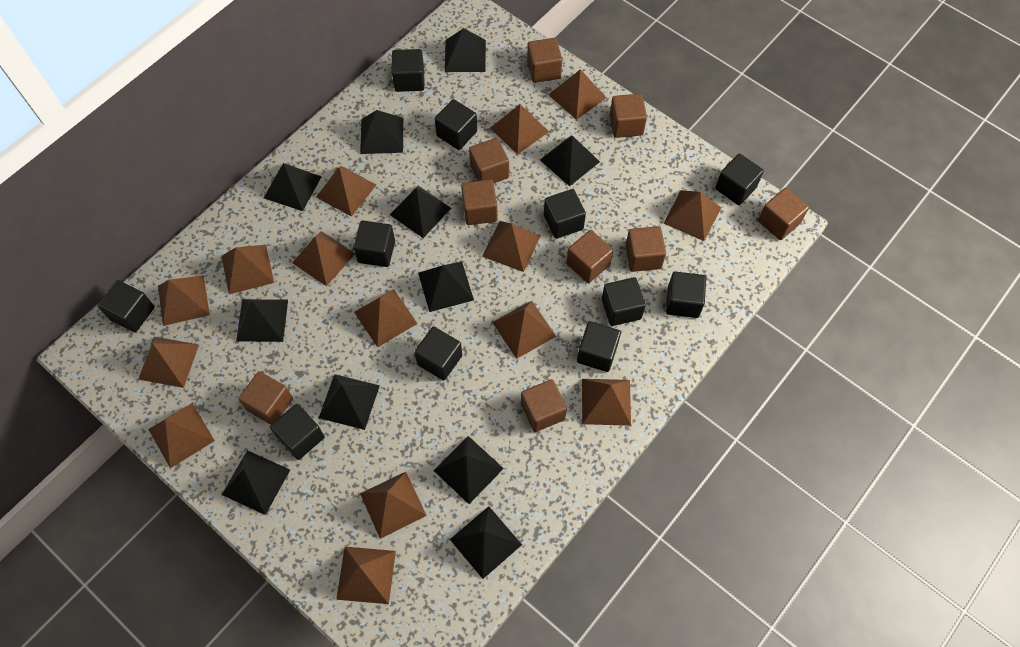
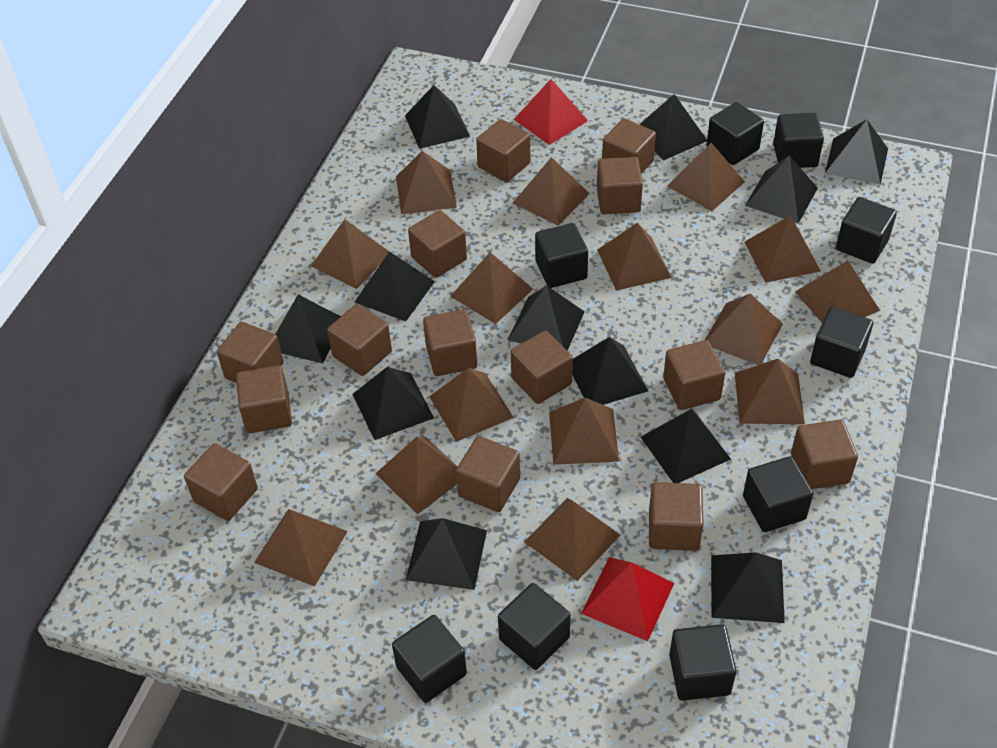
black cube: 11 -> 9
black pyramid: 11 -> 12
brown cube: 9 -> 14
red pyramid: 0 -> 2

